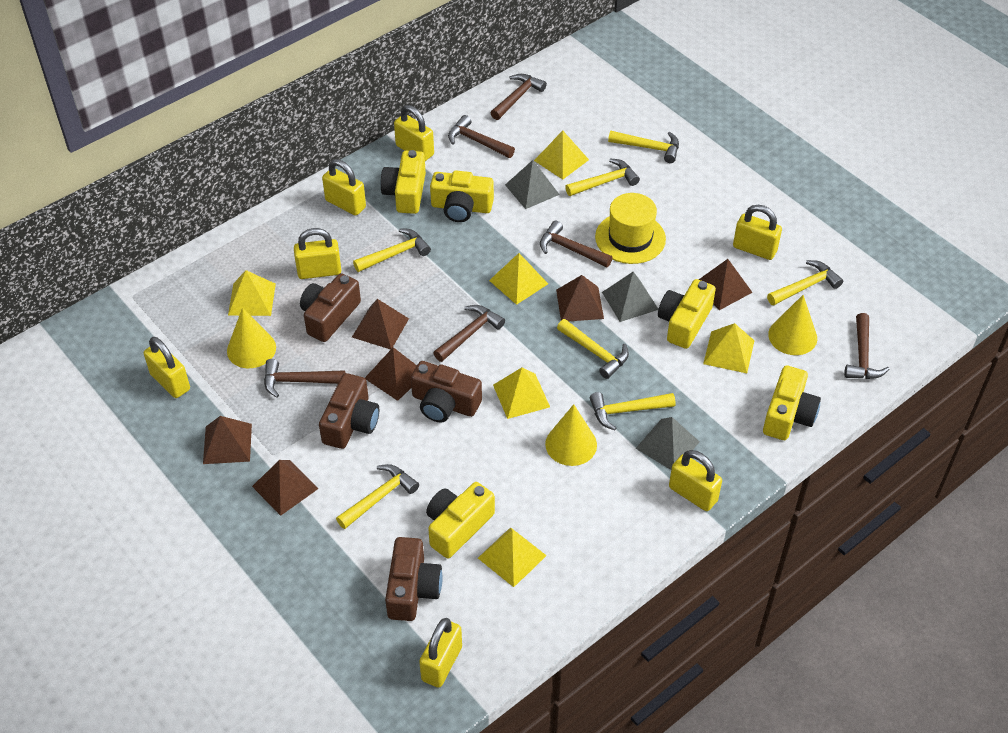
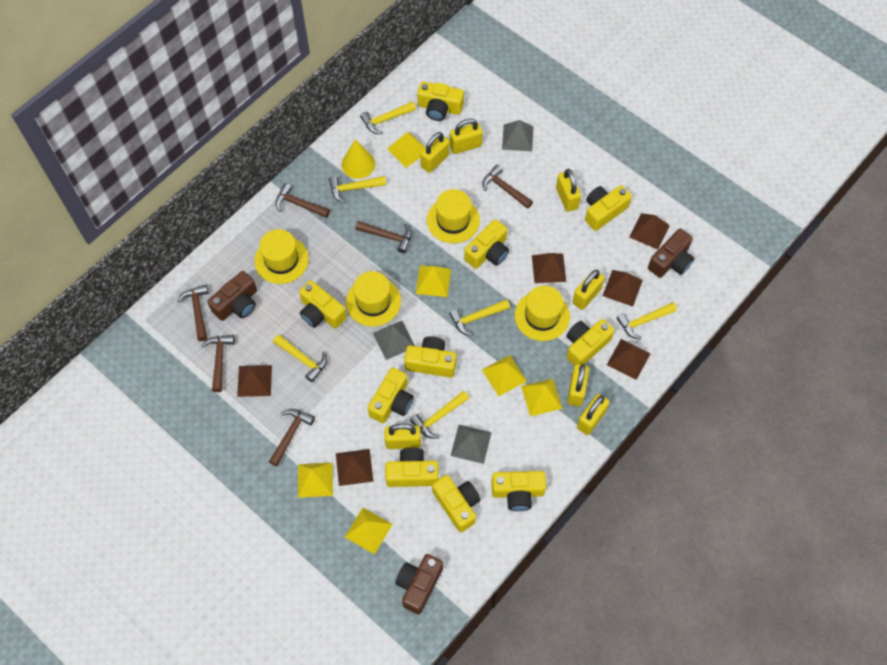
brown camera: 4 -> 3
yellow camera: 5 -> 10
yellow cone: 3 -> 1
yellow hammer: 7 -> 6
yellow hat: 1 -> 4

